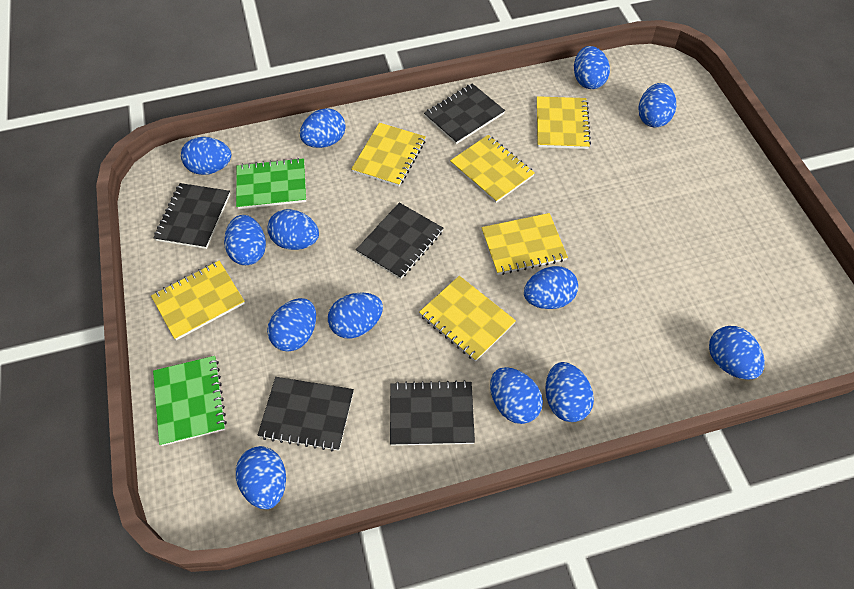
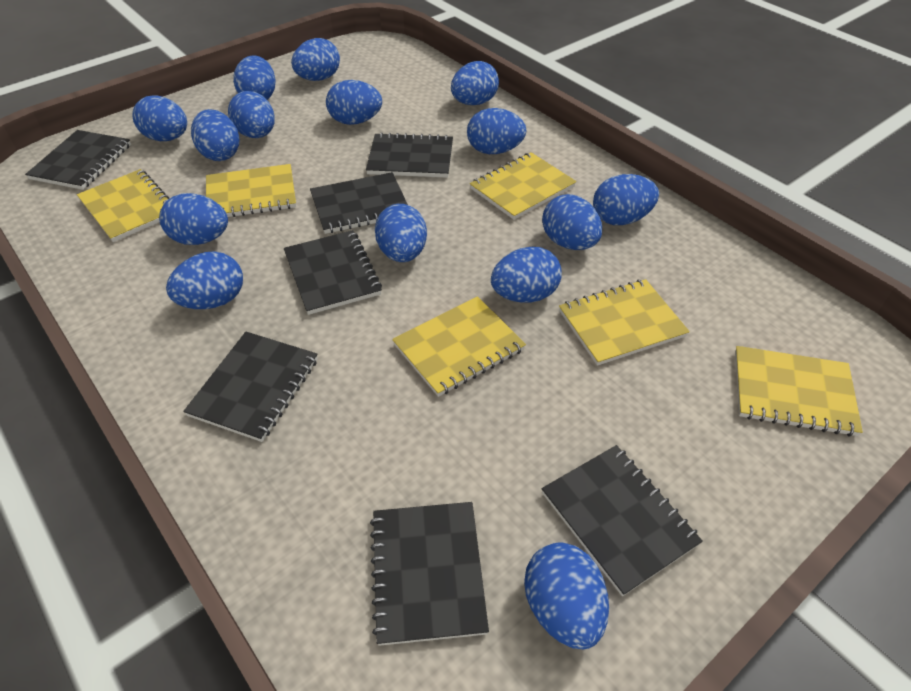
black notebook: 5 -> 7
blue egg: 13 -> 15
green notebook: 2 -> 0

